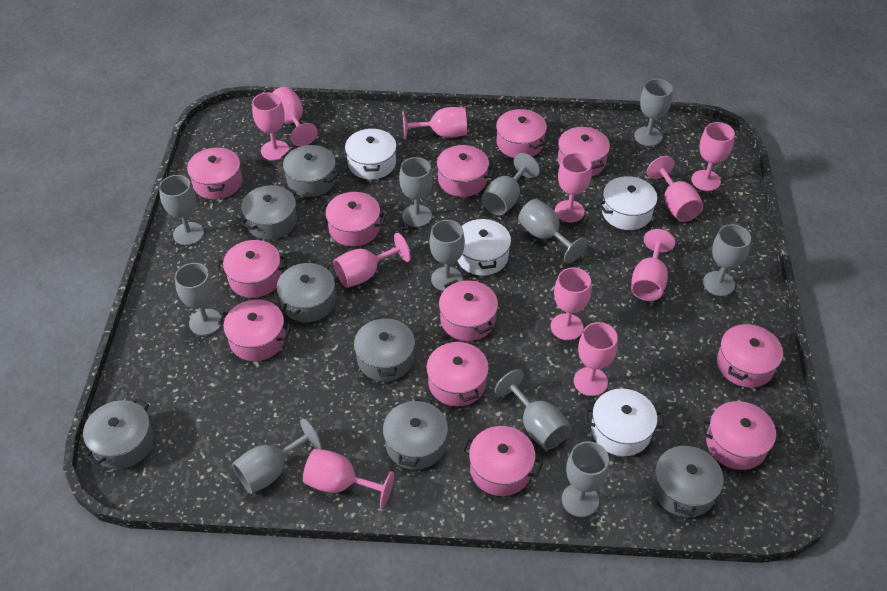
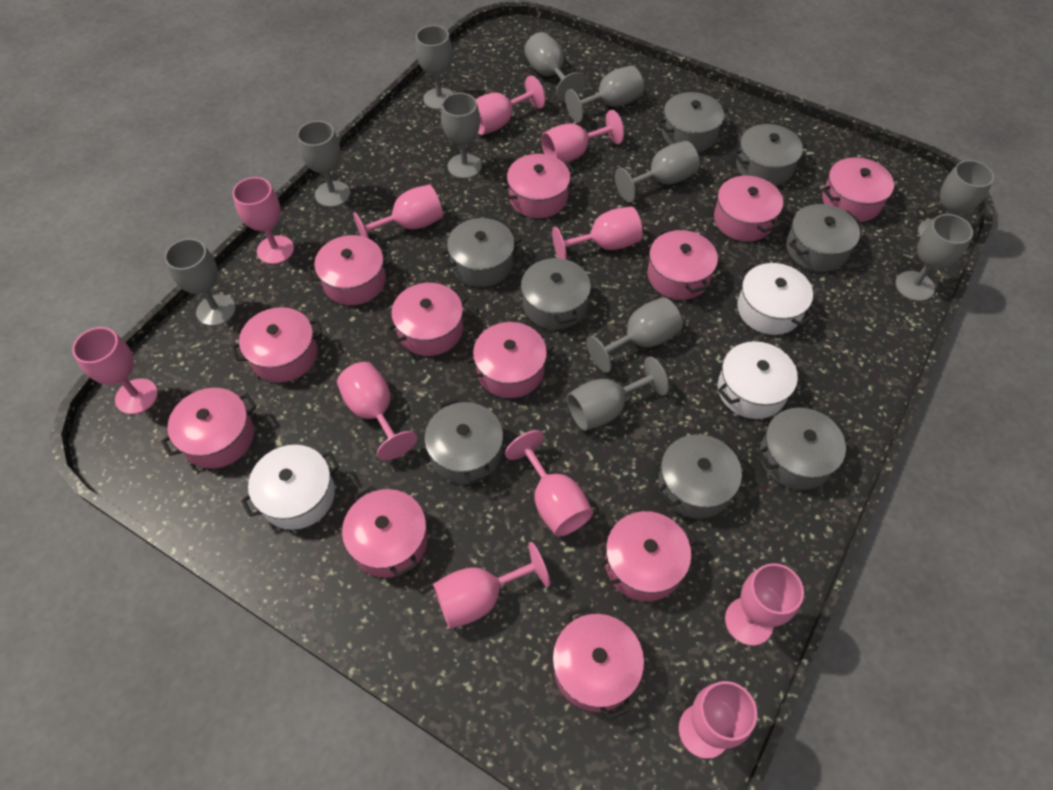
grey pot: 7 -> 8
white pot: 4 -> 3

